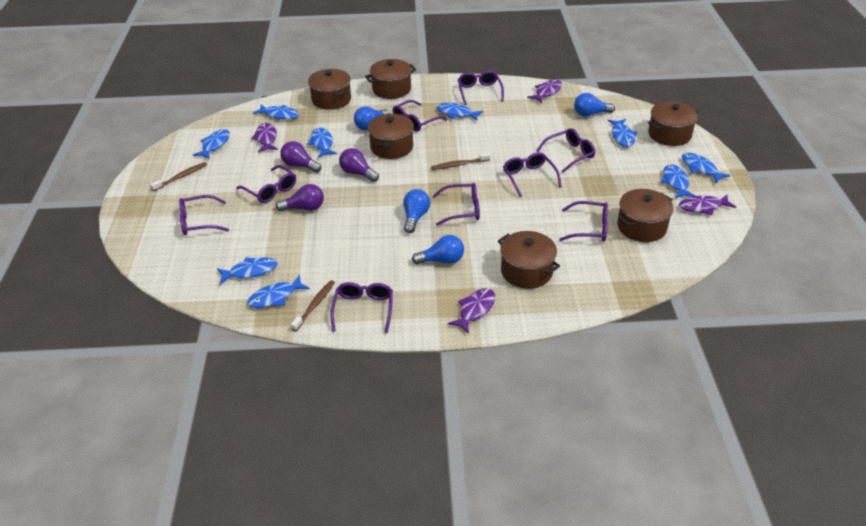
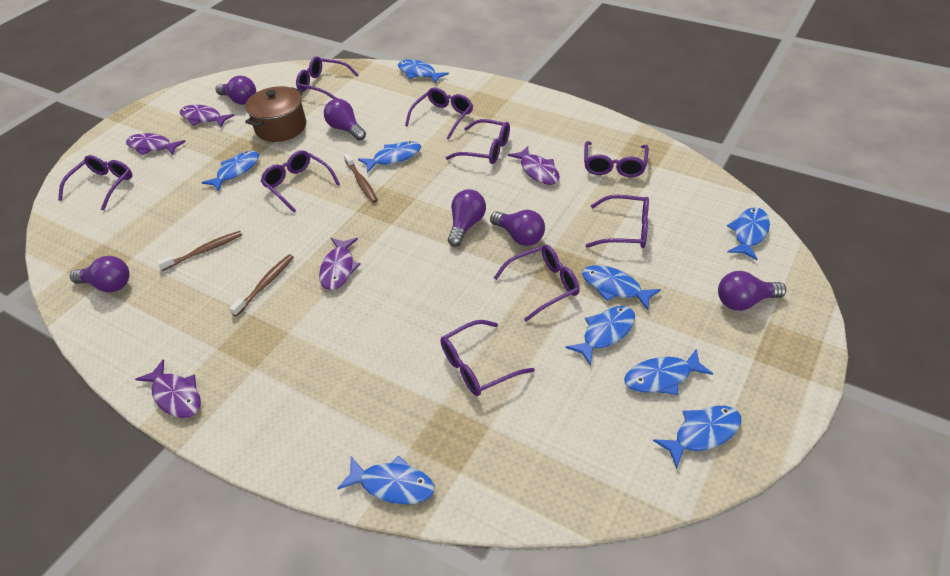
blue light bulb: 4 -> 0
brown pot: 6 -> 1
purple fish: 4 -> 5
purple light bulb: 3 -> 6

